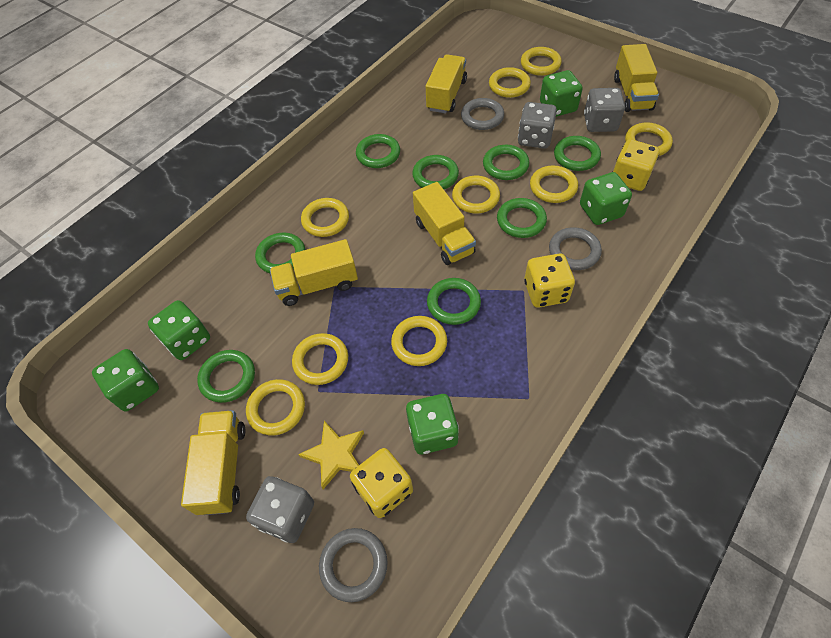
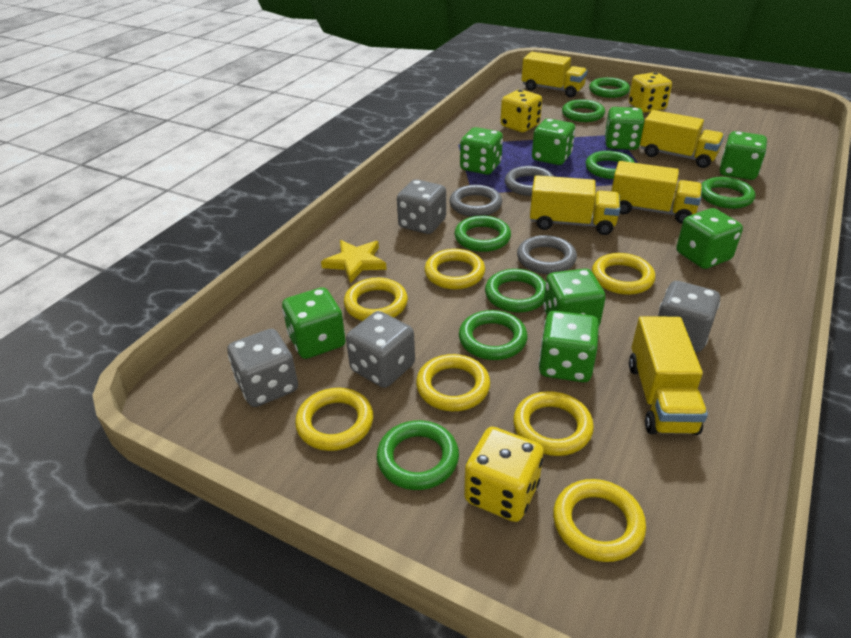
green dice: 5 -> 8
grey dice: 3 -> 4
yellow ring: 9 -> 7

